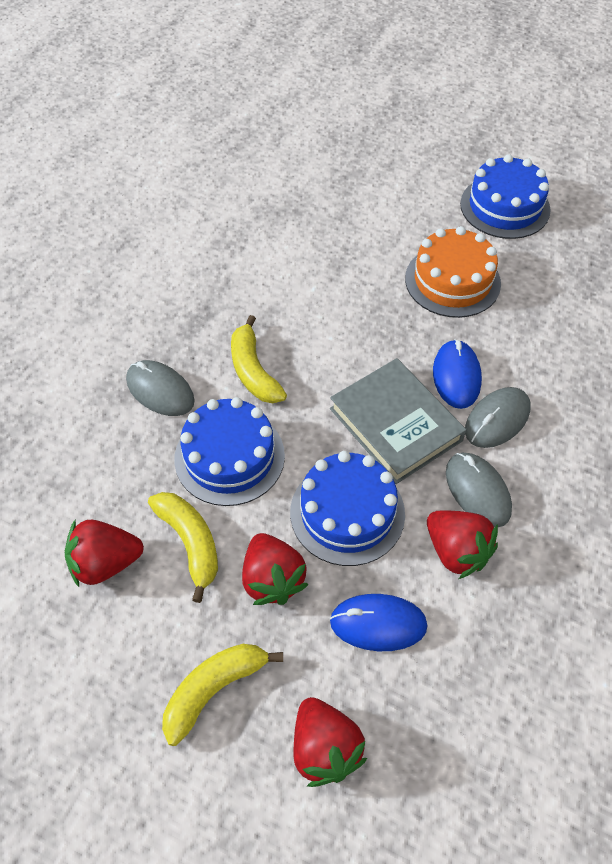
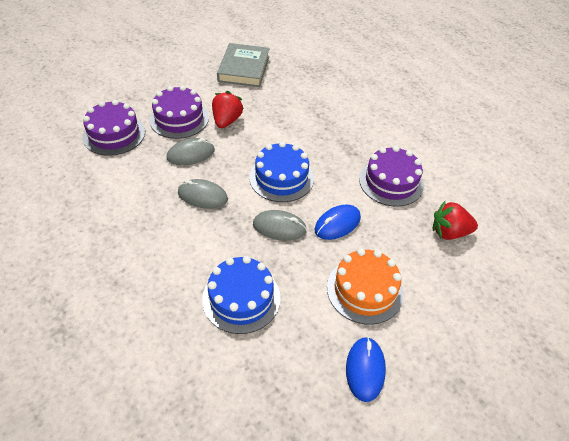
blue cake: 3 -> 2
purple cake: 0 -> 3
red strawberry: 4 -> 2
yellow banana: 3 -> 0

